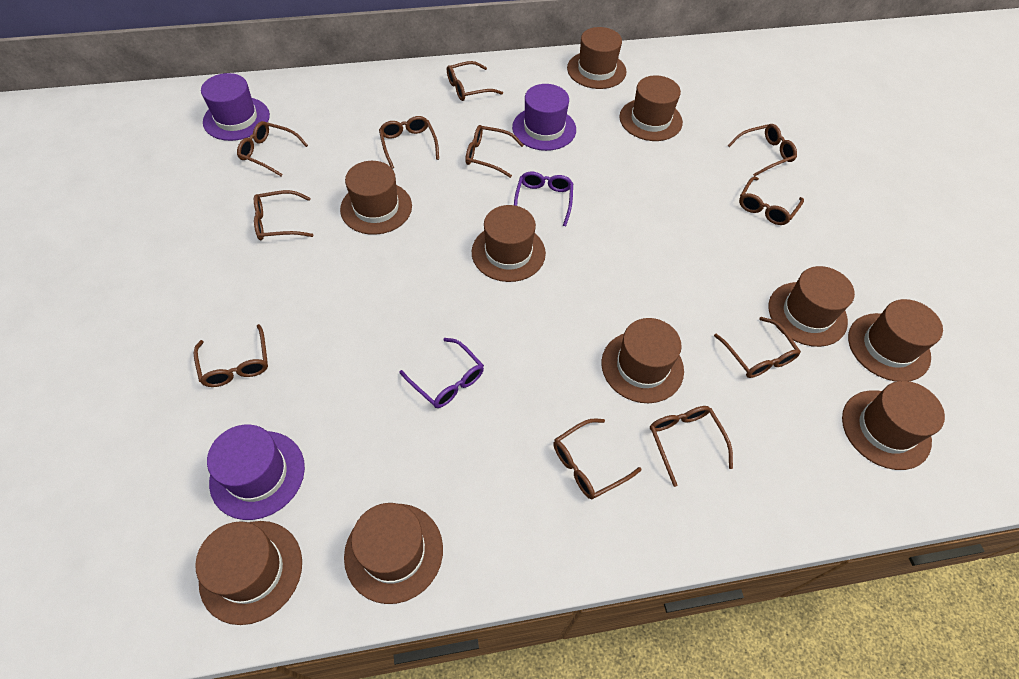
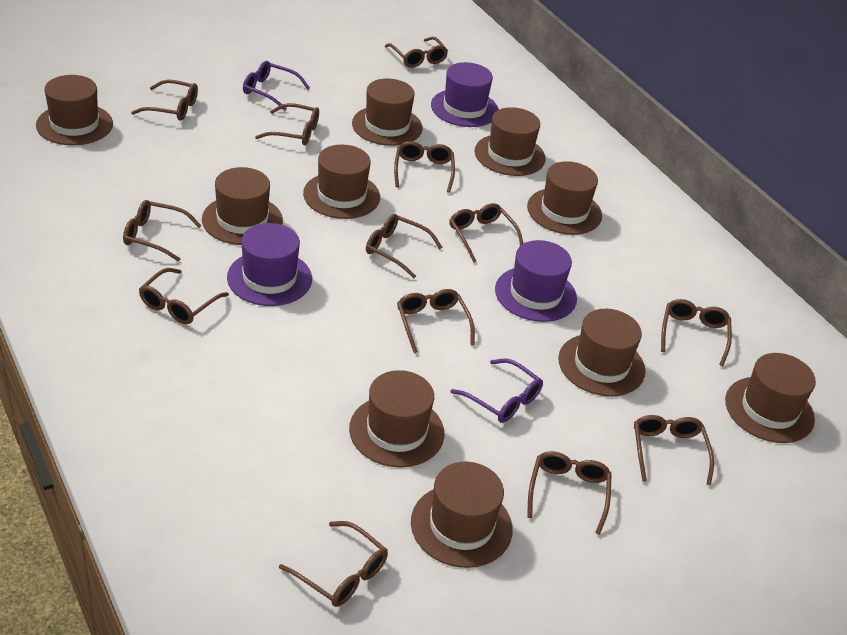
brown glasses: 11 -> 13

